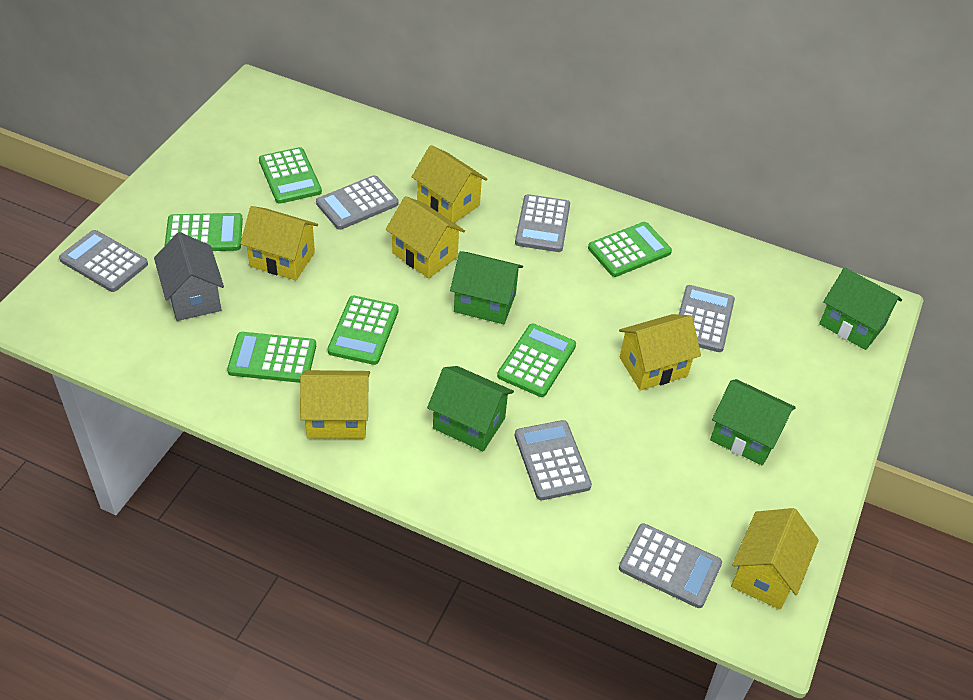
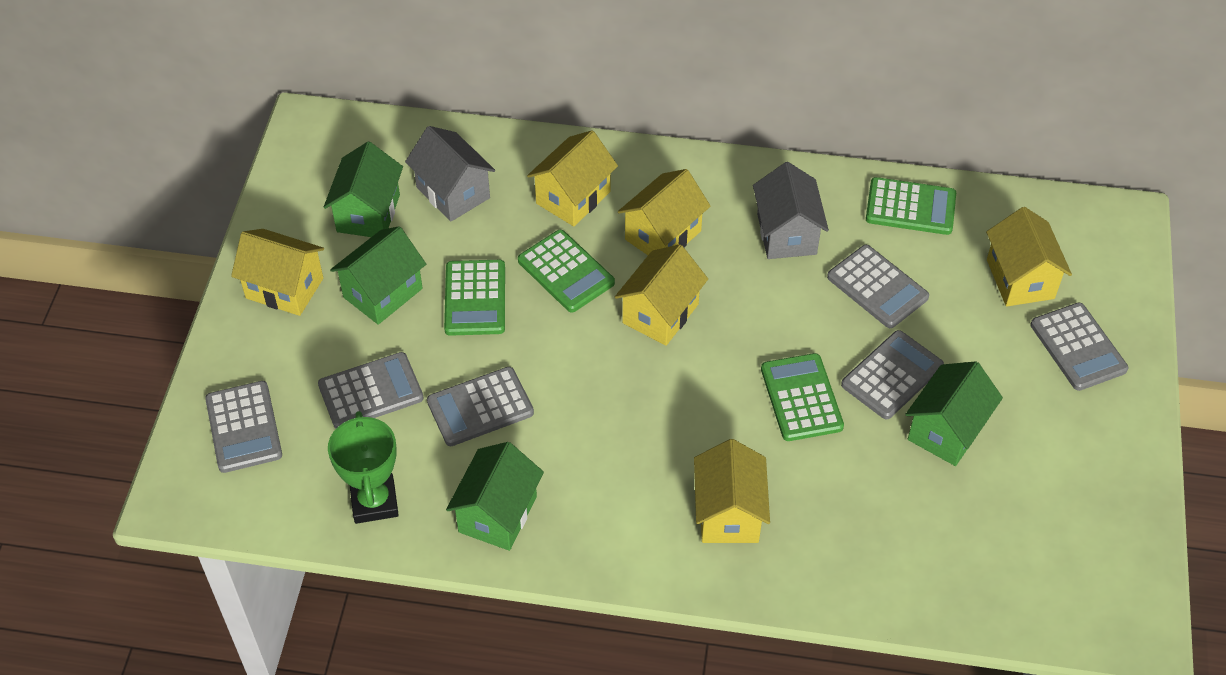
green calculator: 6 -> 4
green trophy: 0 -> 1
grey house: 1 -> 2

